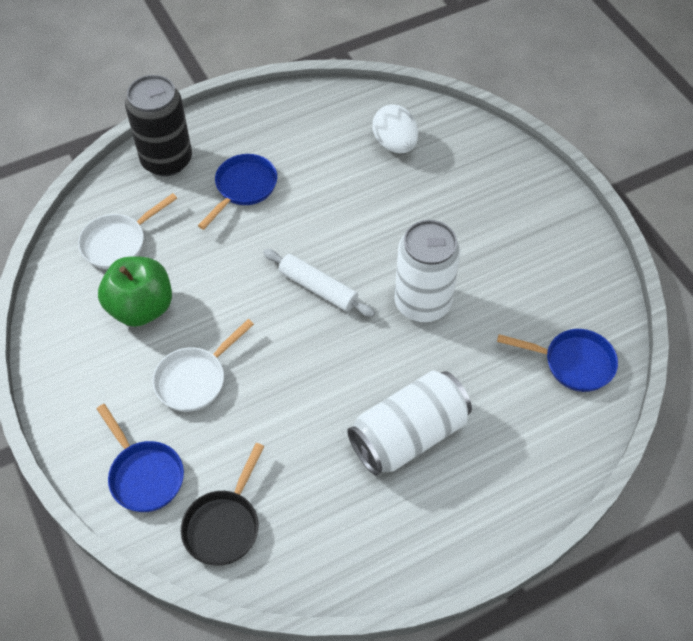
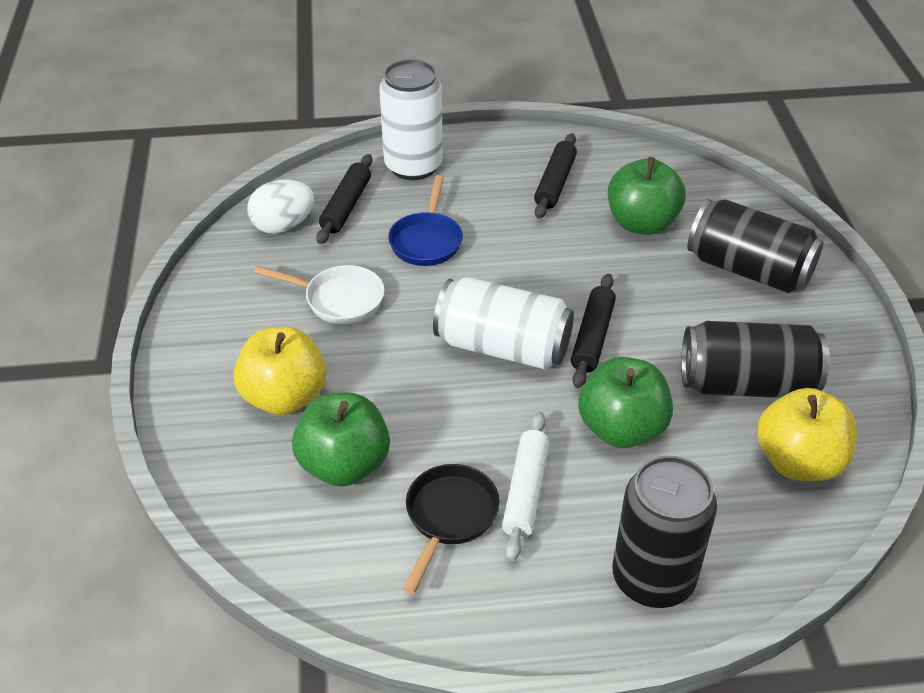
black can: 1 -> 3
black rolling pin: 0 -> 3
blue pan: 3 -> 1
green apple: 1 -> 3
white pan: 2 -> 1
yellow apple: 0 -> 2

